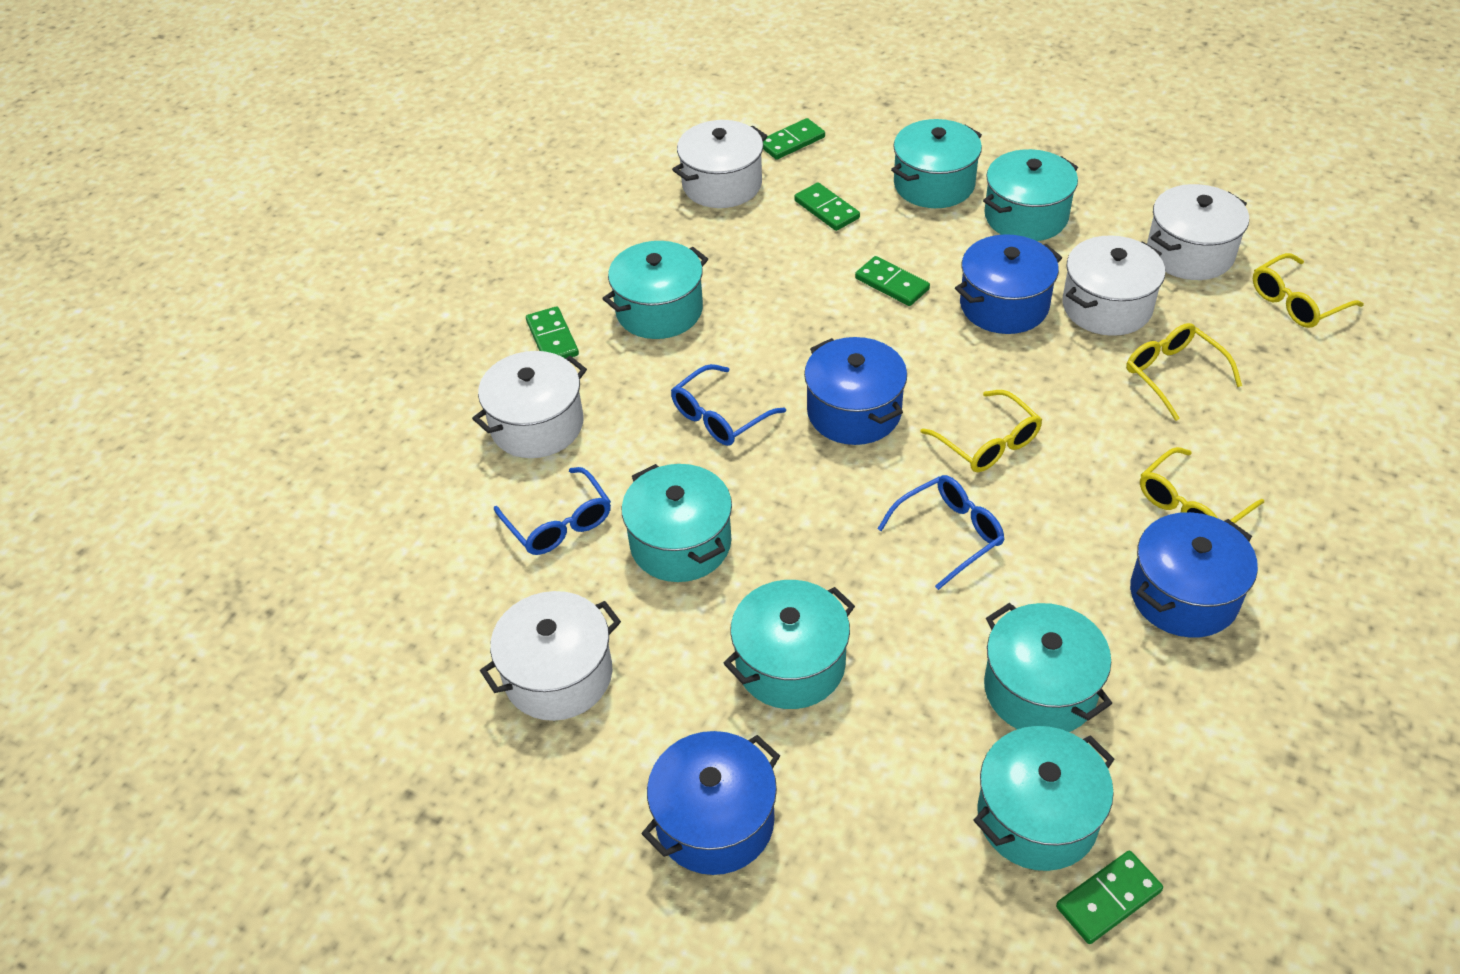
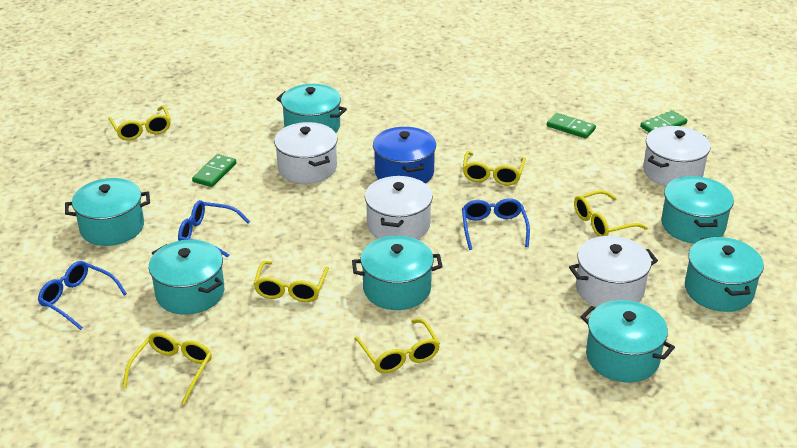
blue pot: 4 -> 1
green domino: 5 -> 3
white pot: 5 -> 4
yellow glasses: 4 -> 6

